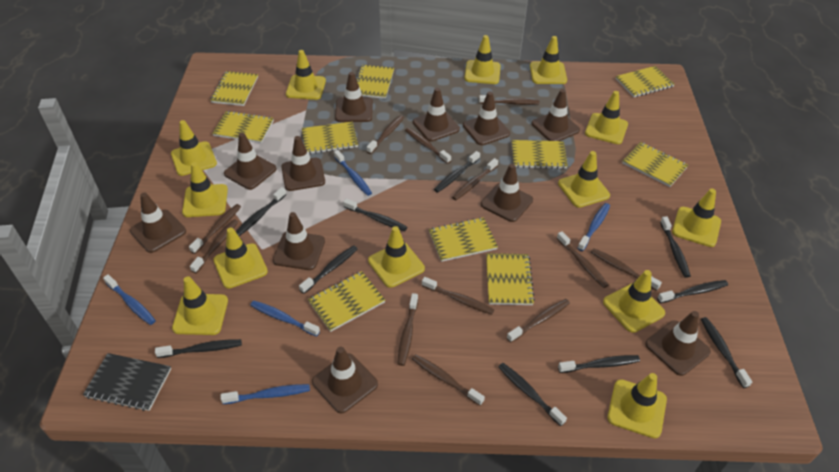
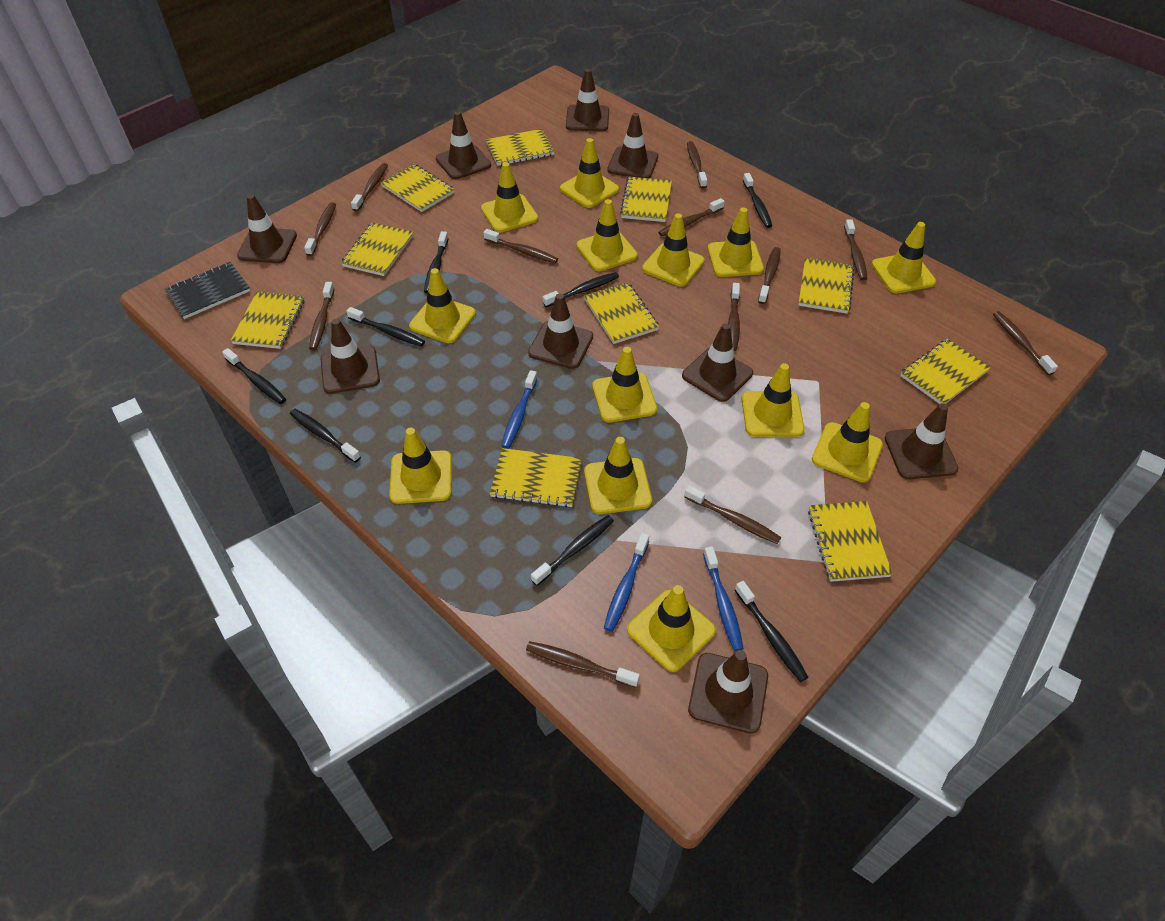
black toothbrush: 10 -> 8
blue toothbrush: 5 -> 3
brown traffic cone: 11 -> 9

